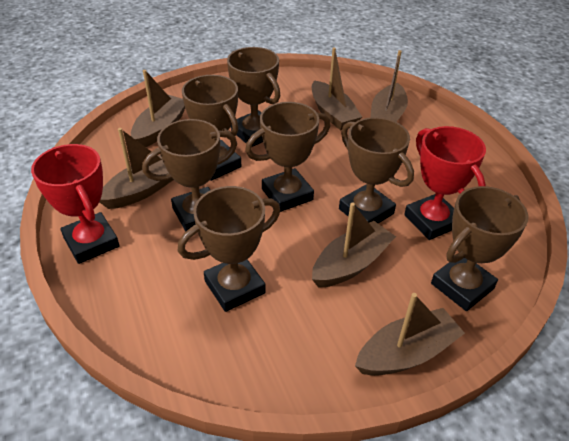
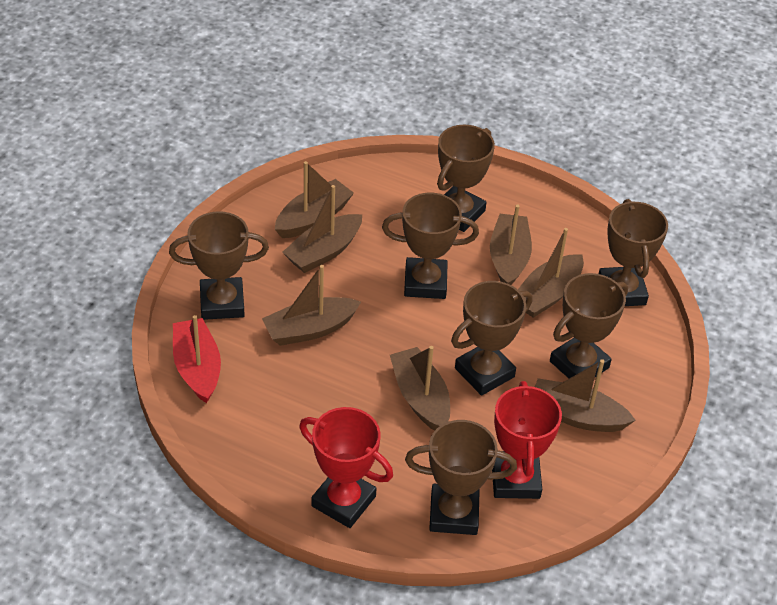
brown boat: 6 -> 7
red boat: 0 -> 1

